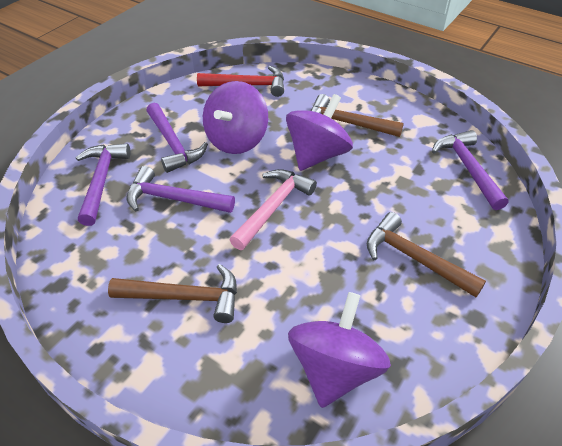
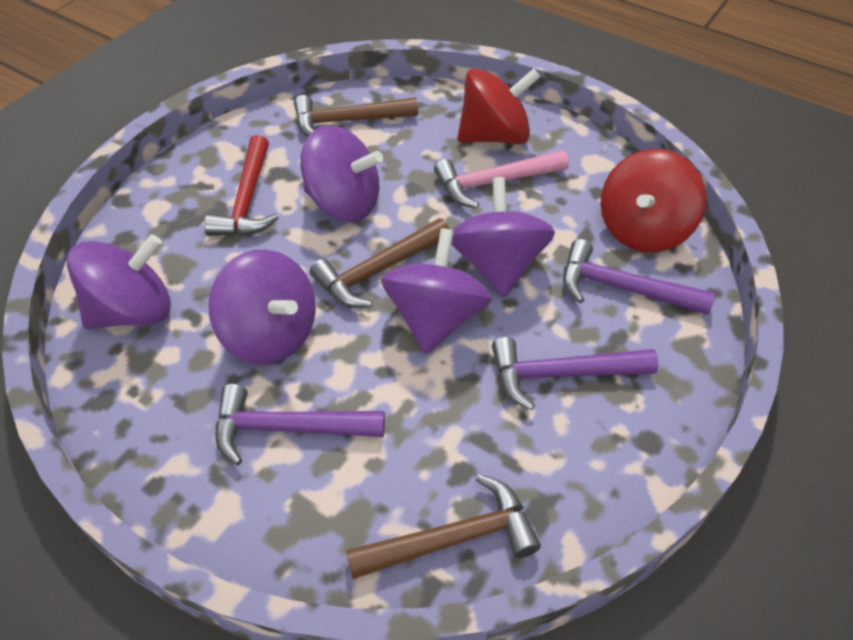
purple hammer: 4 -> 3
purple spinning top: 3 -> 5
red spinning top: 0 -> 2

